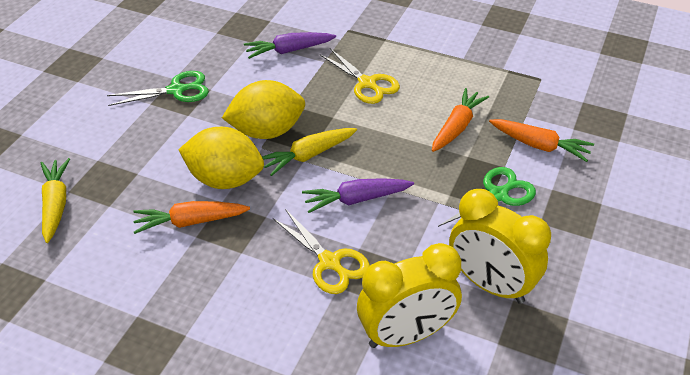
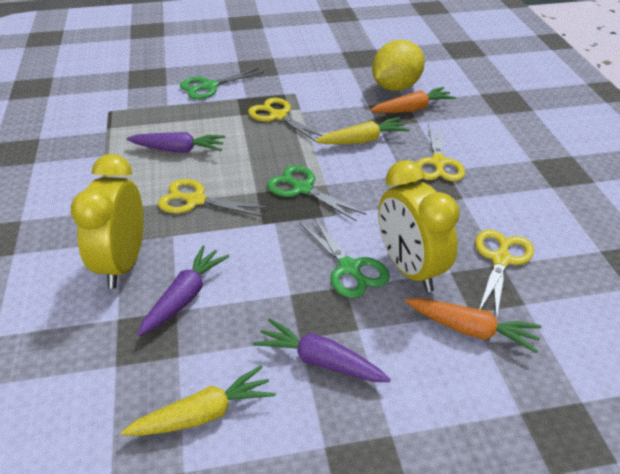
green scissors: 2 -> 3
orange carrot: 3 -> 2
purple carrot: 2 -> 3
yellow lemon: 2 -> 1
yellow scissors: 2 -> 4

